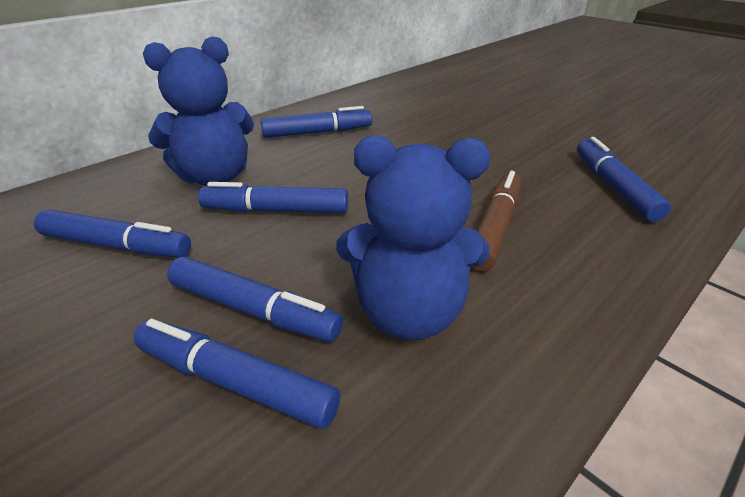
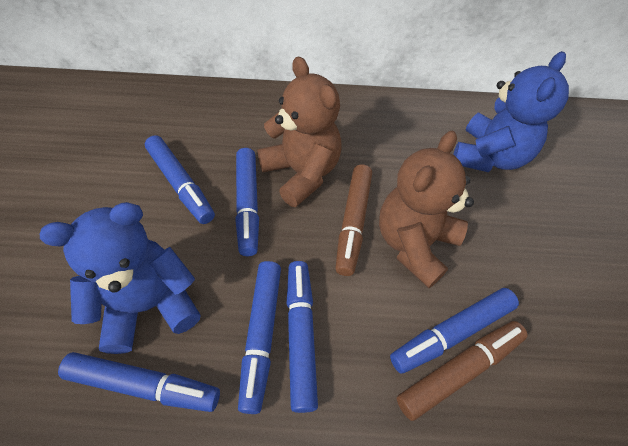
brown marker: 1 -> 2
brown teddy bear: 0 -> 2

